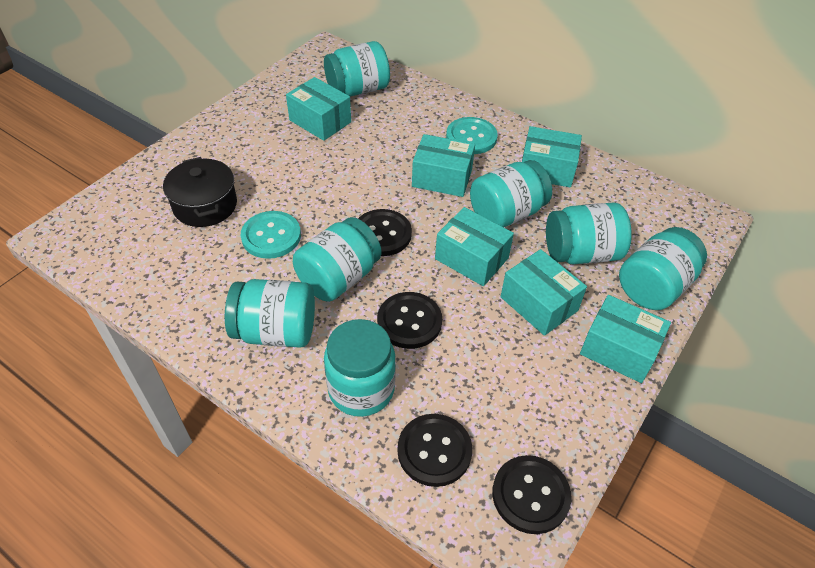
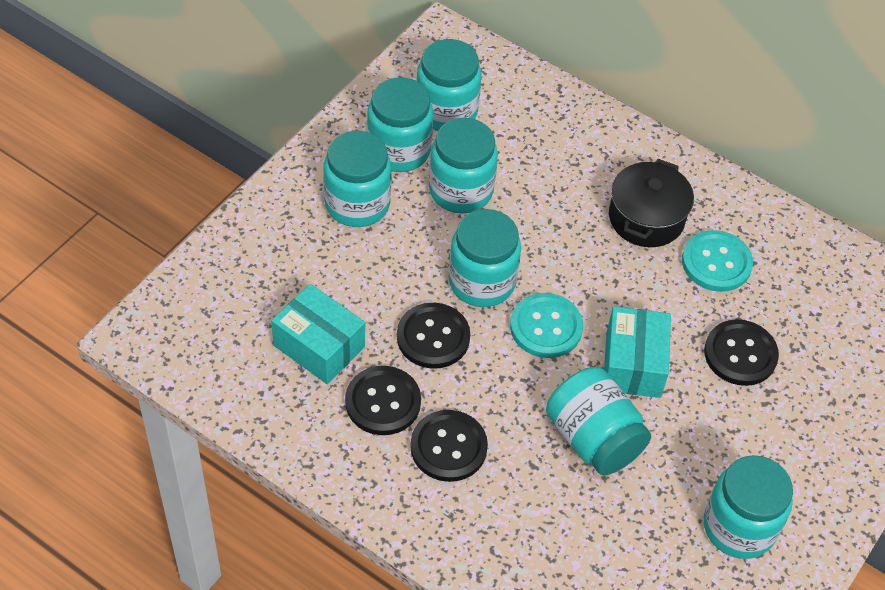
turquoise box: 6 -> 2

